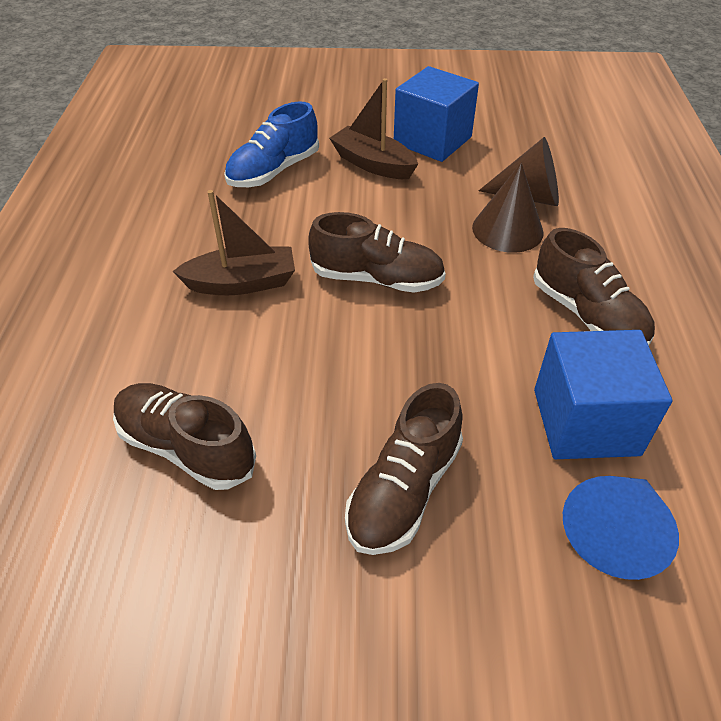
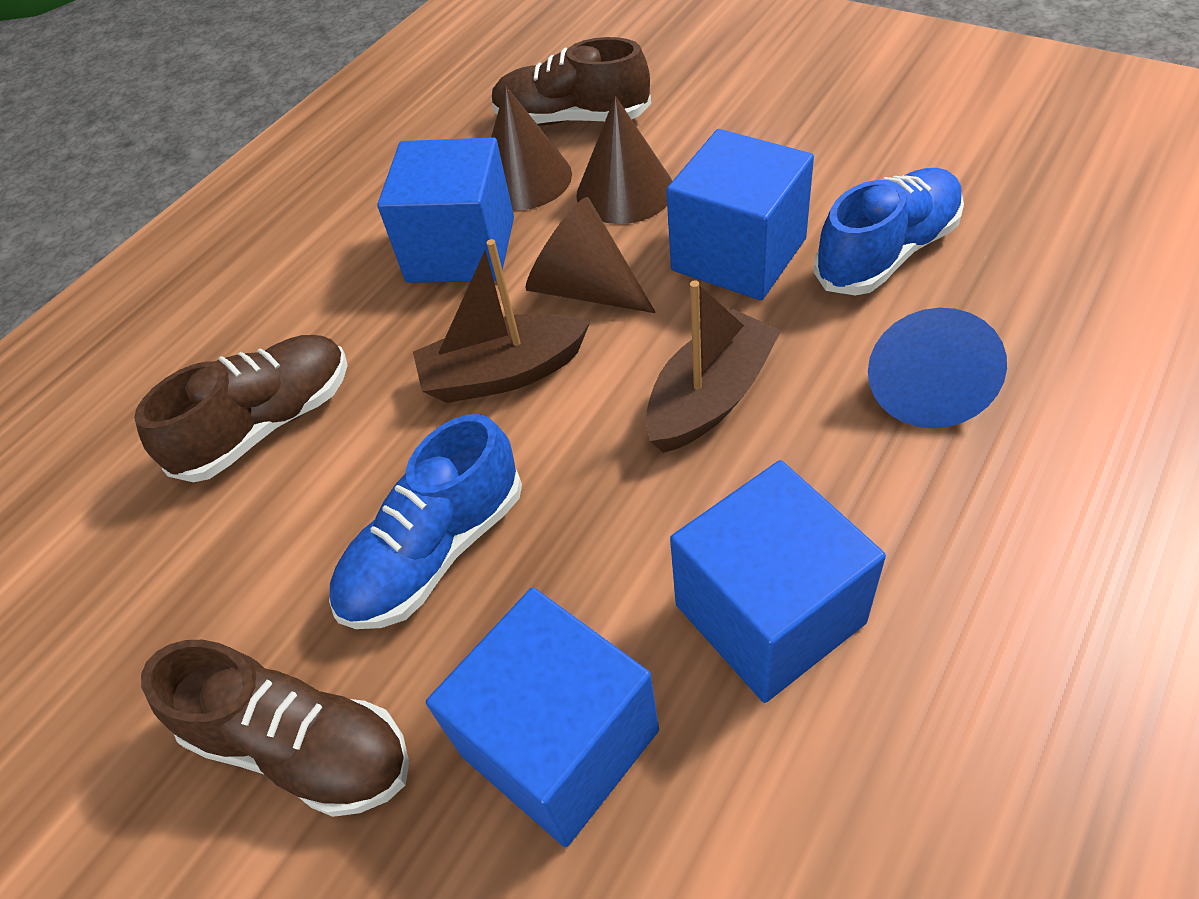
blue cube: 2 -> 4
blue shoe: 1 -> 2
brown cone: 2 -> 3
brown shoe: 4 -> 3

